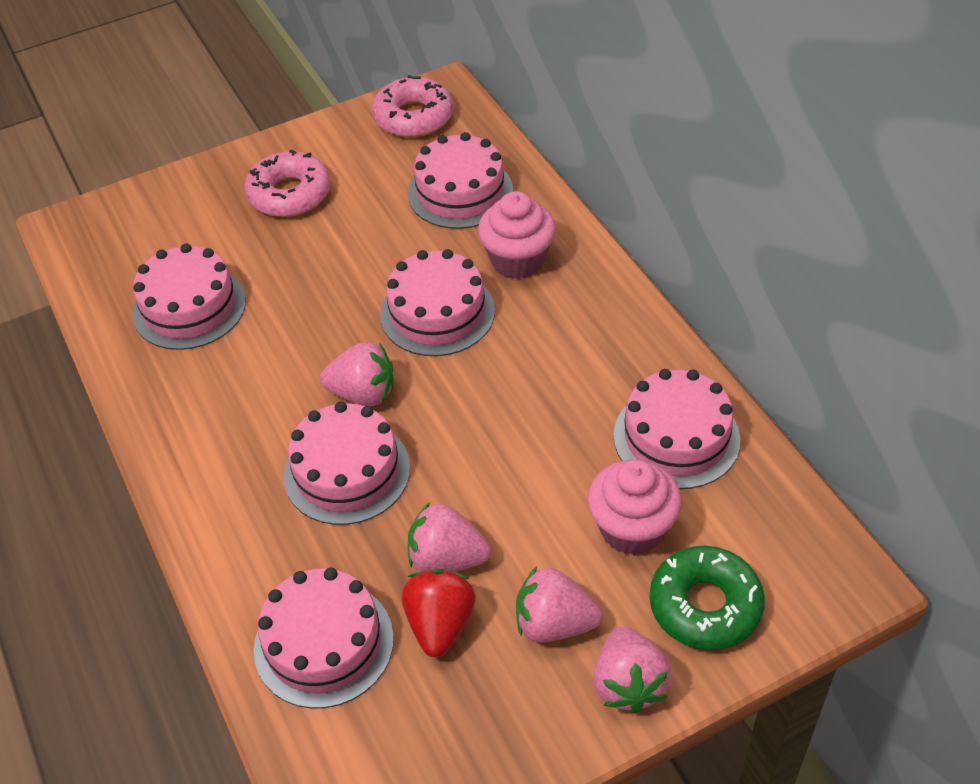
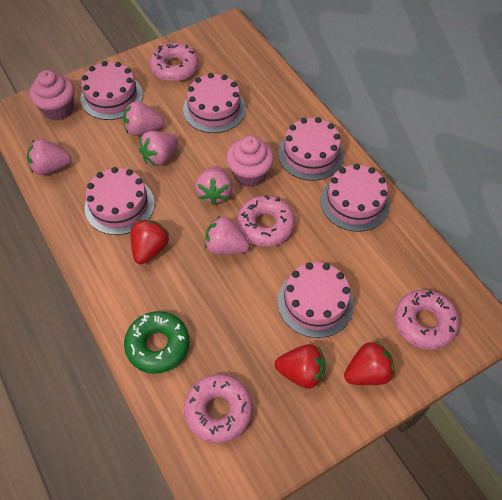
pink donut: 2 -> 4
pink strawberry: 4 -> 5
red strawberry: 1 -> 3

